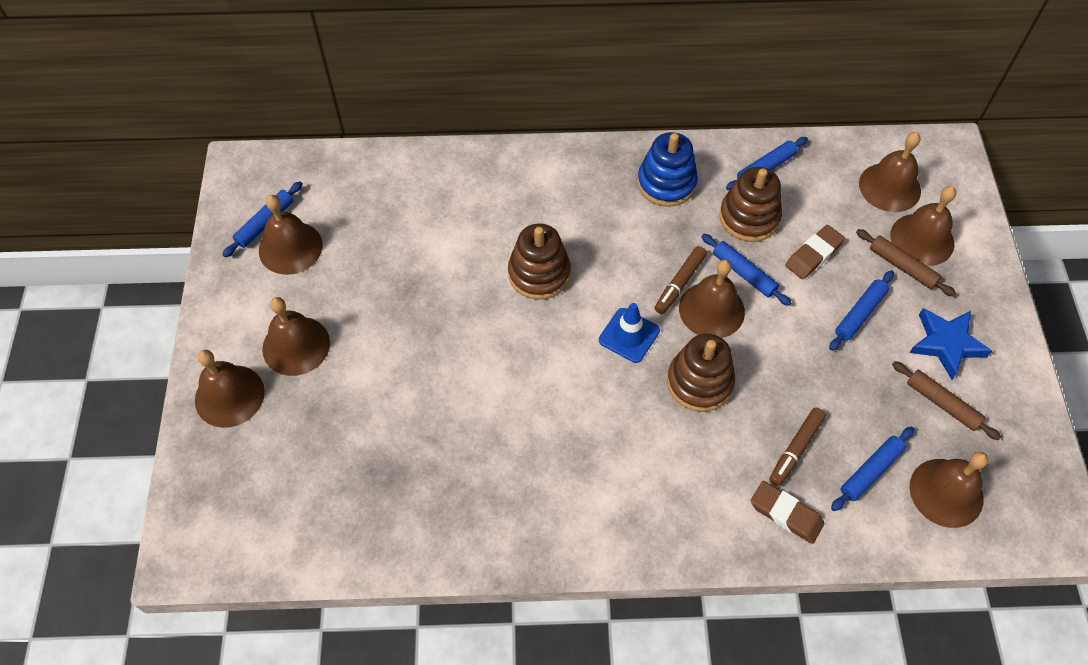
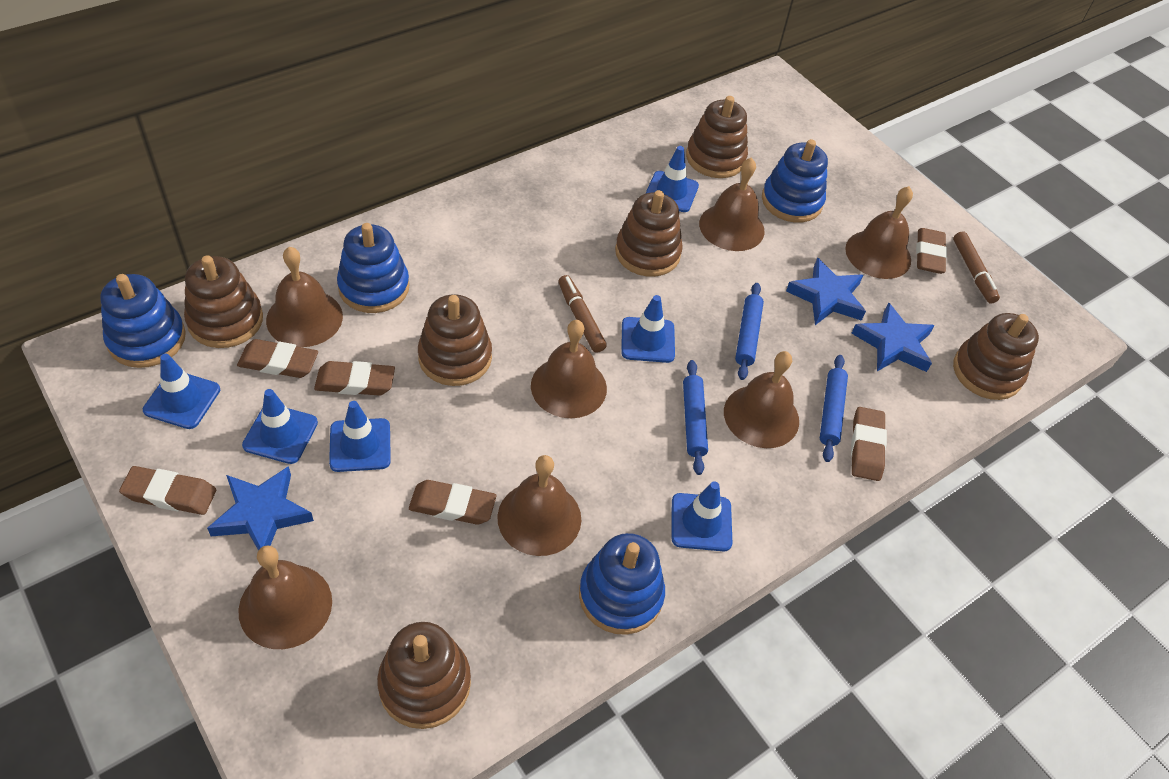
blue rolling pin: 5 -> 3
blue stacking toy: 1 -> 4
blue star: 1 -> 3
blue traffic cone: 1 -> 6
brown eraser: 2 -> 6
brown rolling pin: 2 -> 0
brown stacking toy: 3 -> 6

